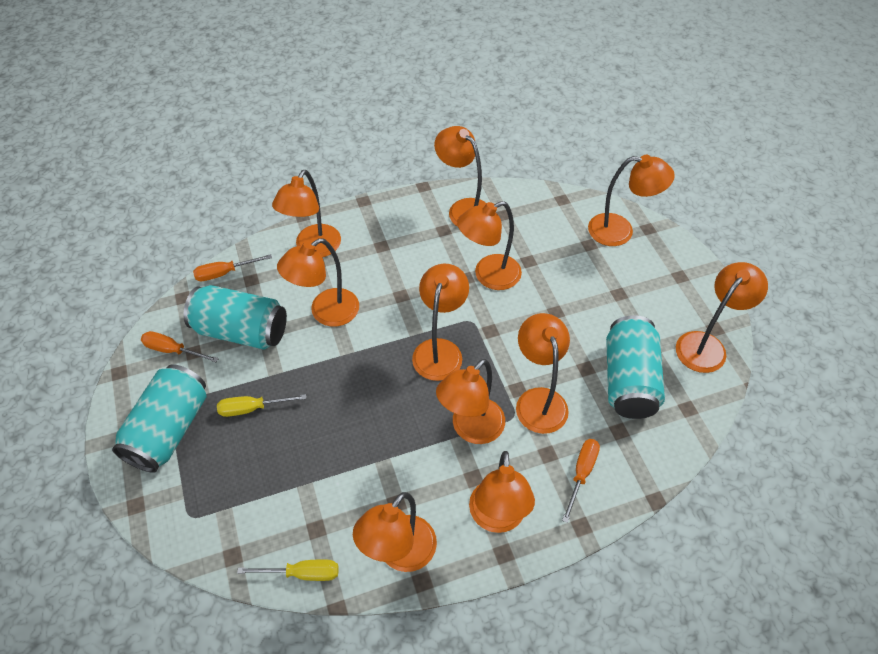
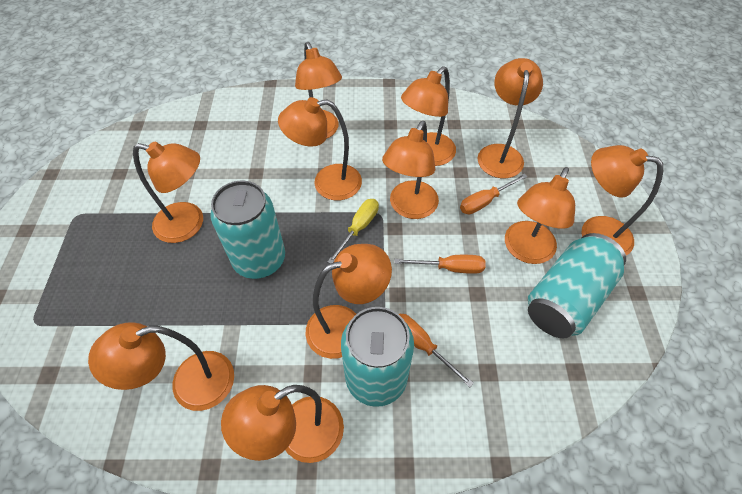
yellow screwdriver: 2 -> 1

